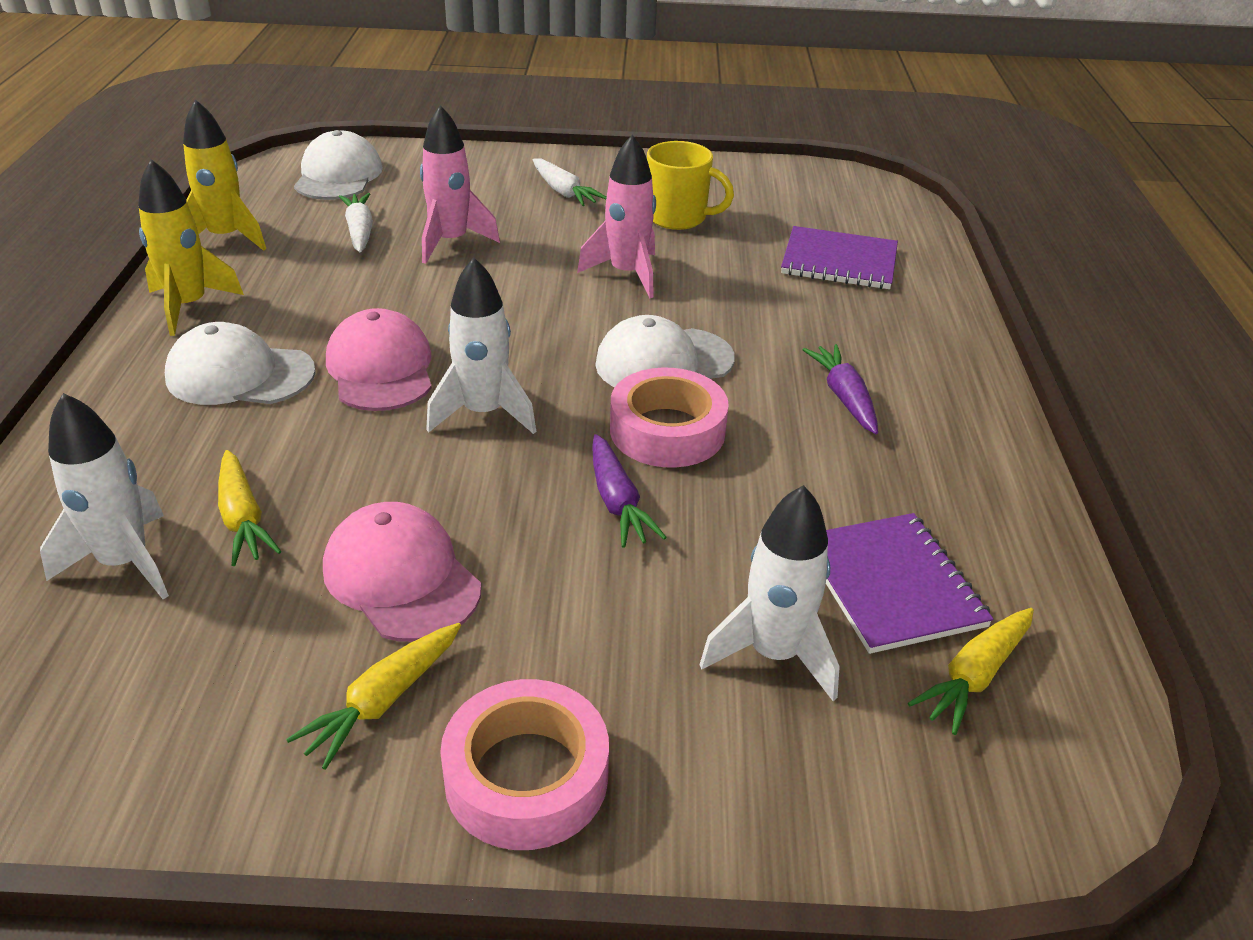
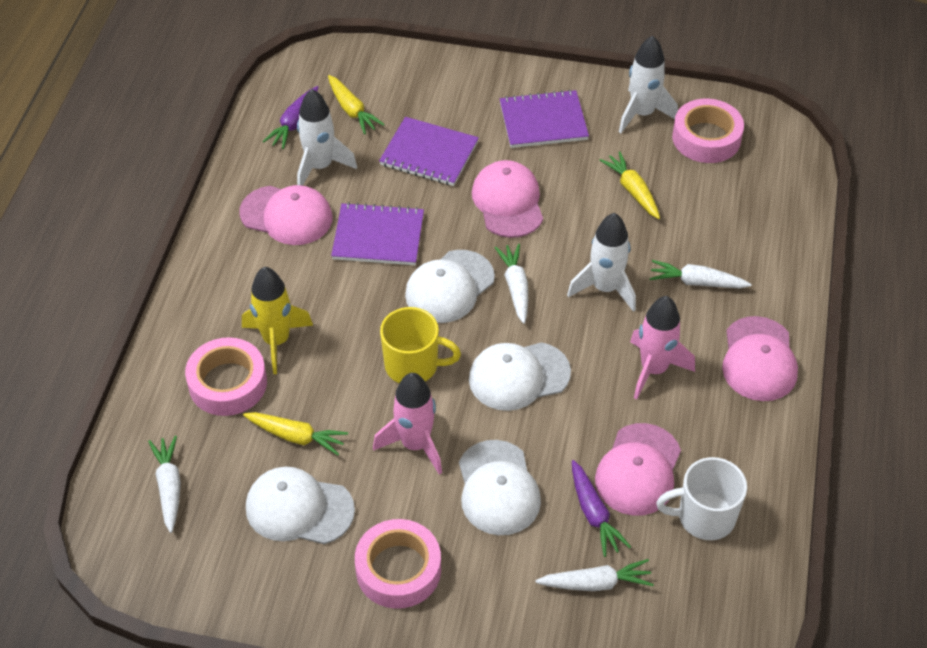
pink cap: 2 -> 4
pink tape: 2 -> 3
purple notebook: 2 -> 3
white cap: 3 -> 4
white carrot: 2 -> 4
white mug: 0 -> 1
yellow rocket: 2 -> 1

